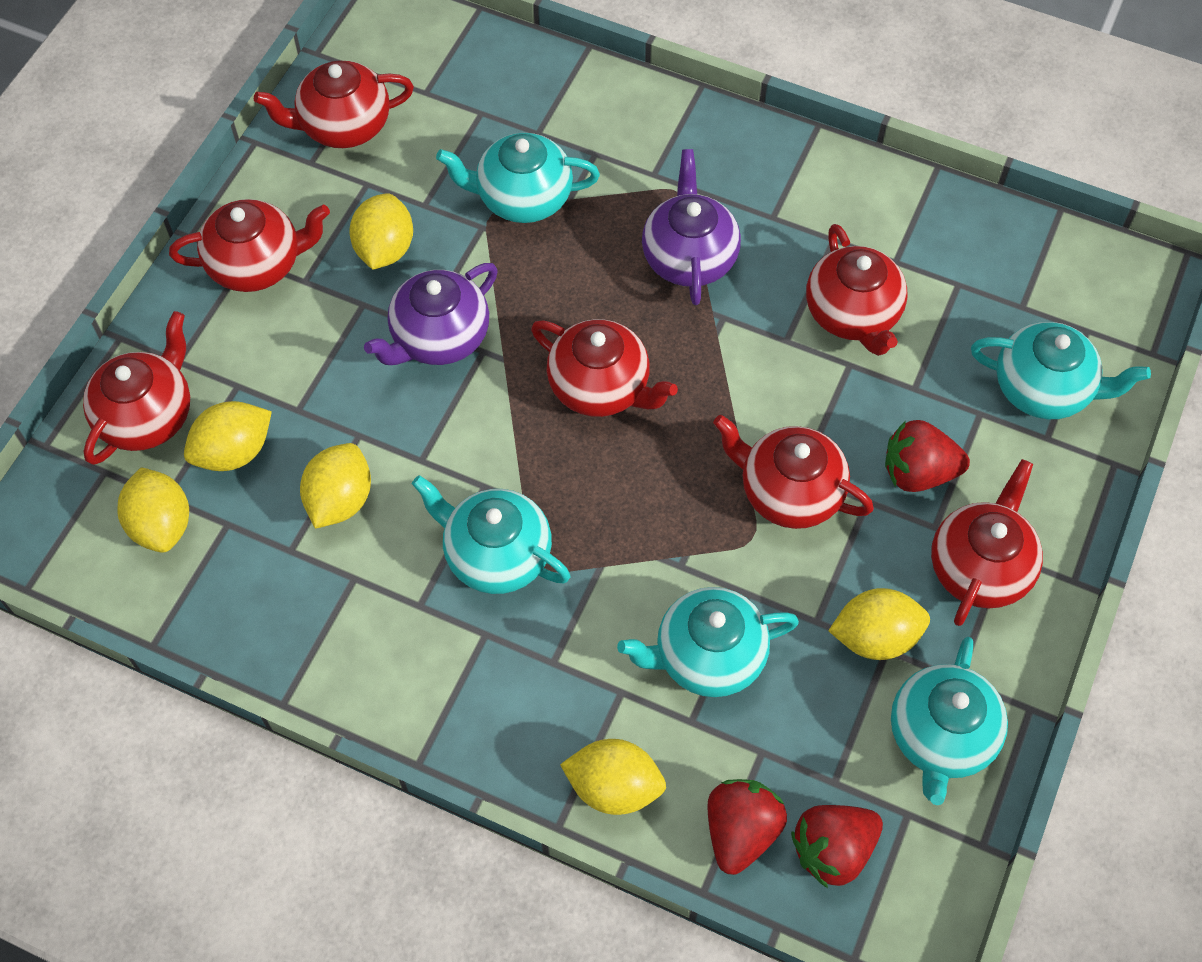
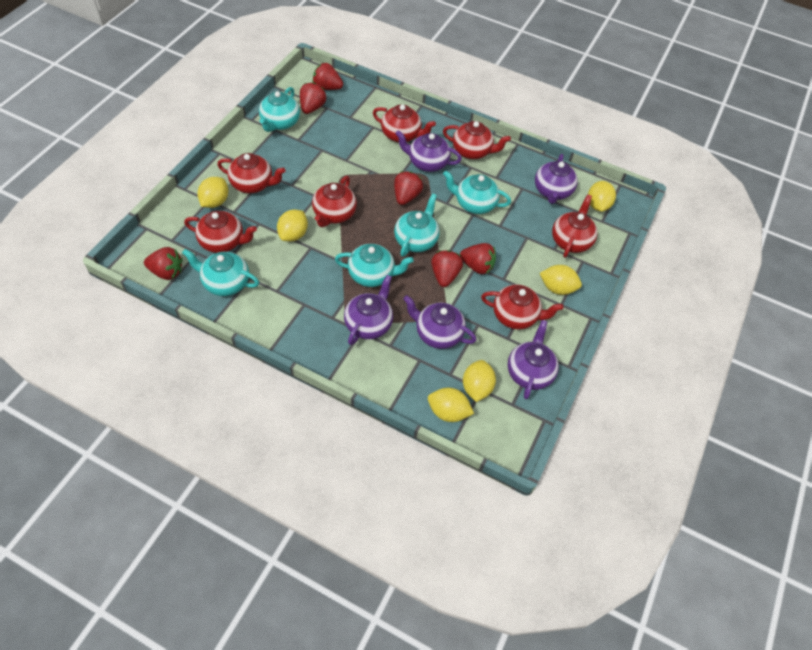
purple teapot: 2 -> 5
red strawberry: 3 -> 6

